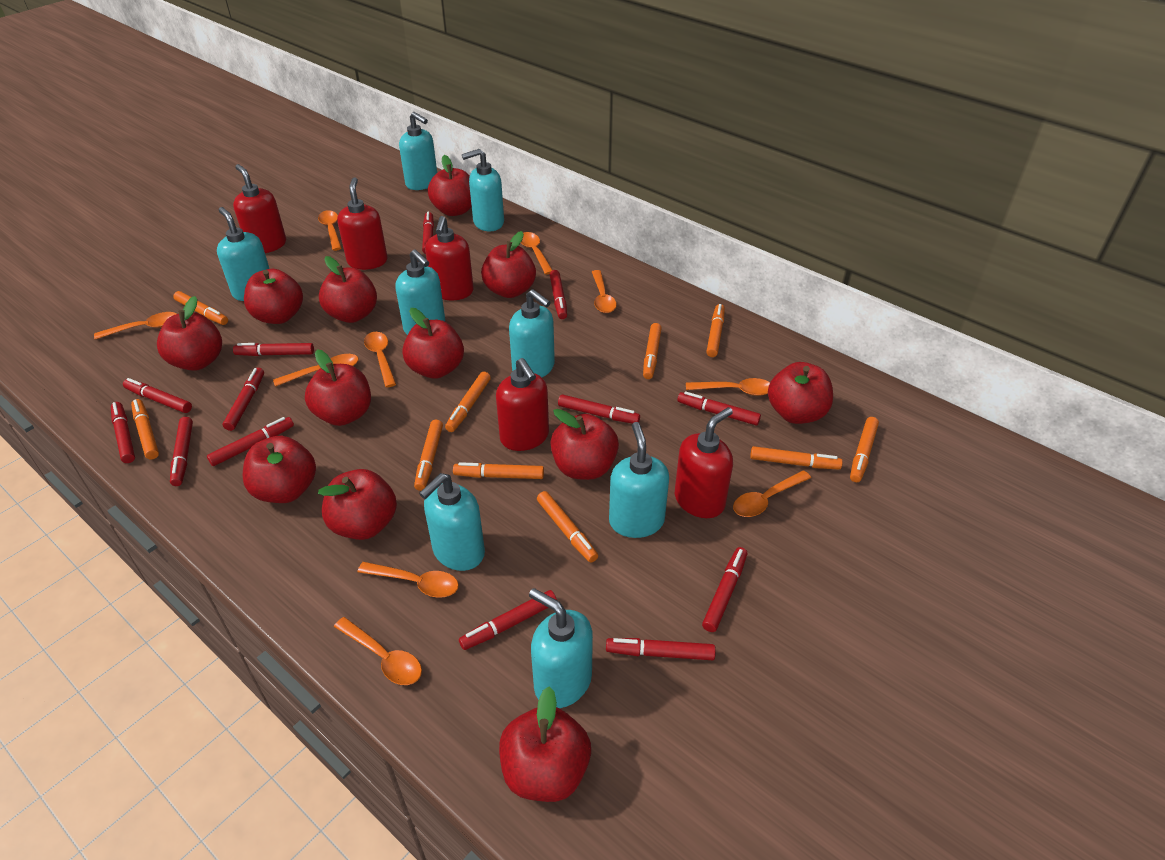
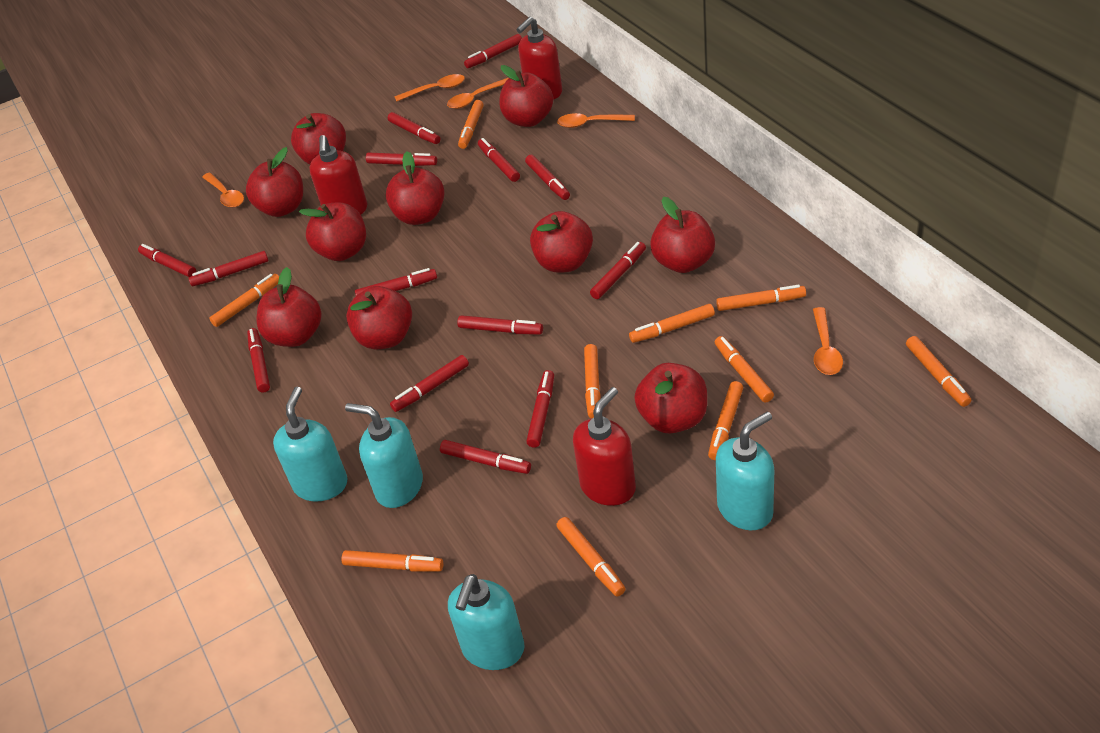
orange spoon: 10 -> 5
red apple: 12 -> 10
red marker: 13 -> 14
red soap dispenser: 5 -> 3
turquoise soap dispenser: 8 -> 4

